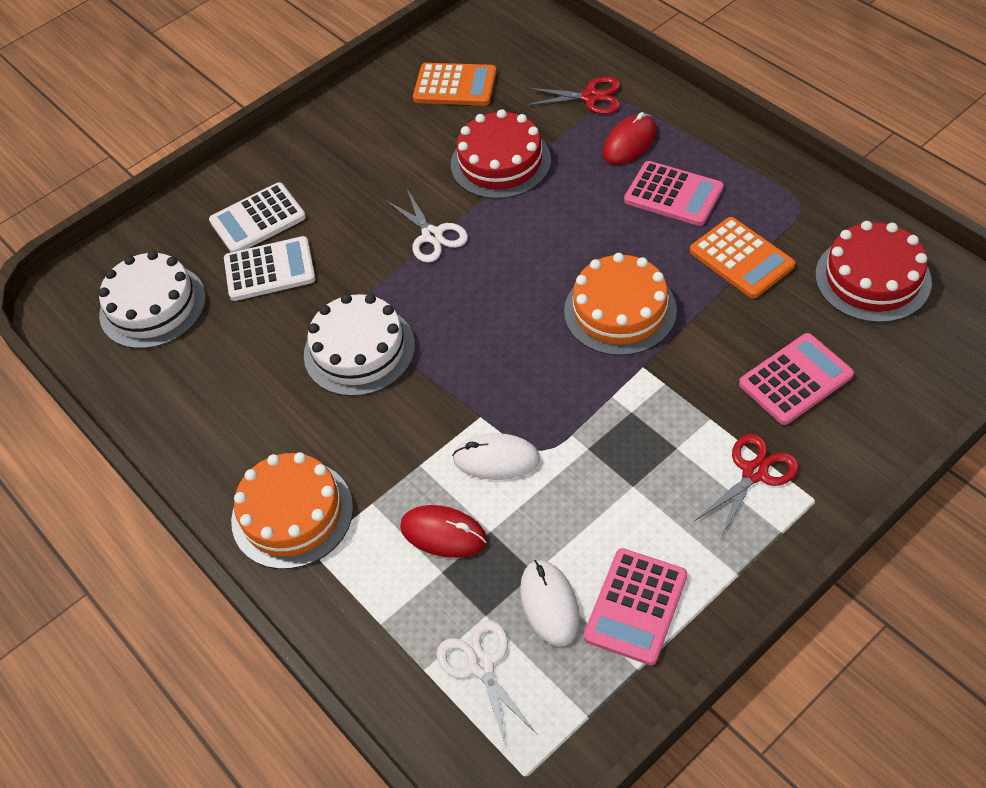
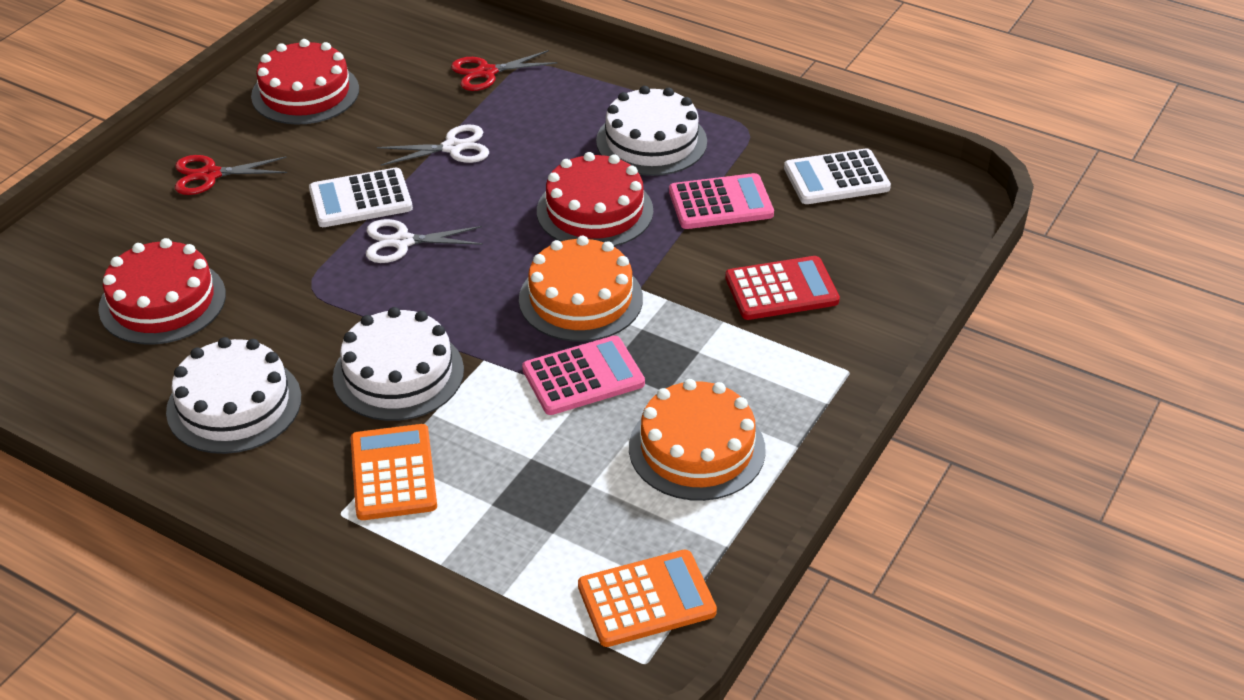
pink calculator: 3 -> 2
red cake: 2 -> 3
red calculator: 0 -> 1
red mouse: 2 -> 0
white cake: 2 -> 3
white mouse: 2 -> 0

